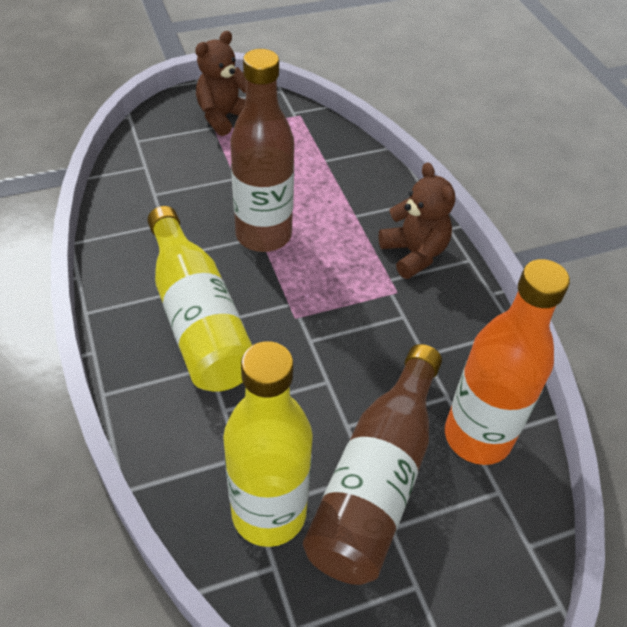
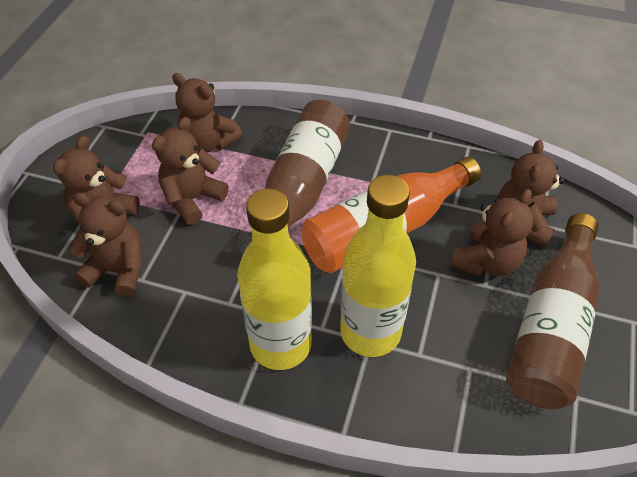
brown teddy bear: 2 -> 6

